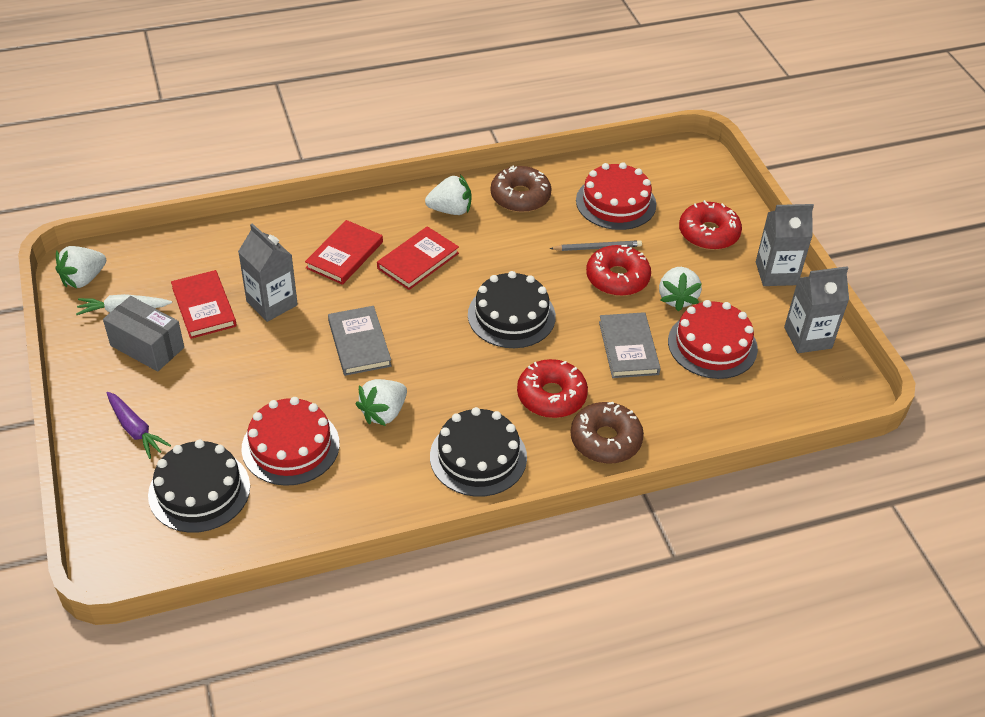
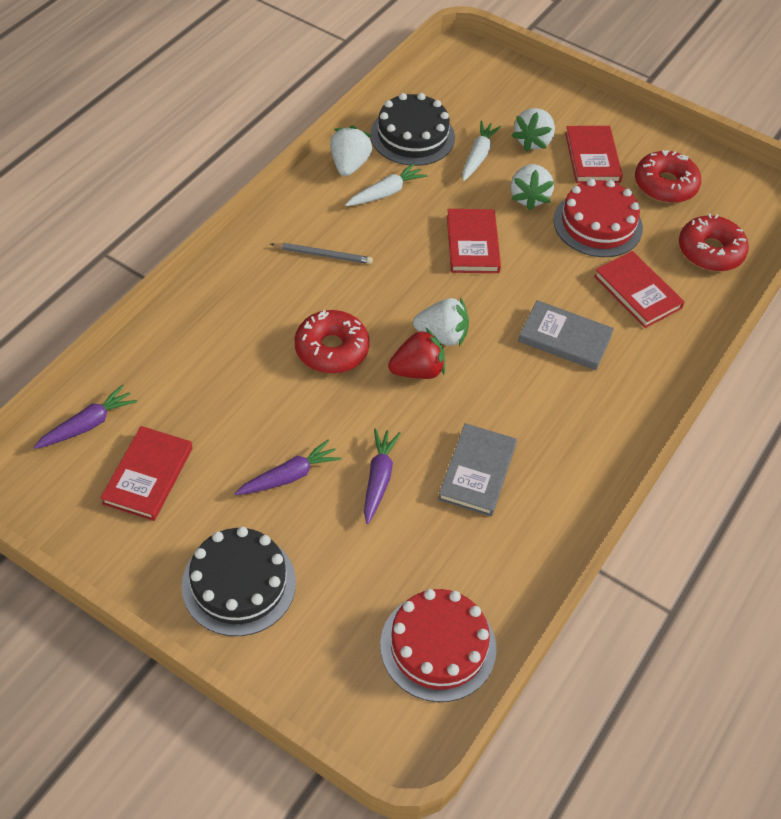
black cake: 3 -> 2
brown donut: 2 -> 0
grey box: 1 -> 0
grey carton: 3 -> 0
purple carrot: 1 -> 3
red book: 3 -> 4
red cake: 3 -> 2
red strawberry: 0 -> 1
white carrot: 1 -> 2

